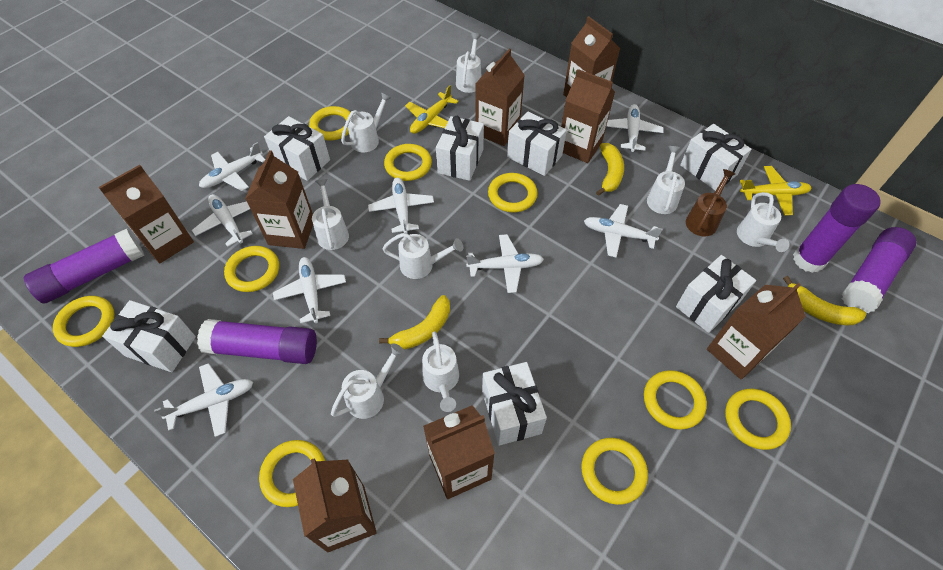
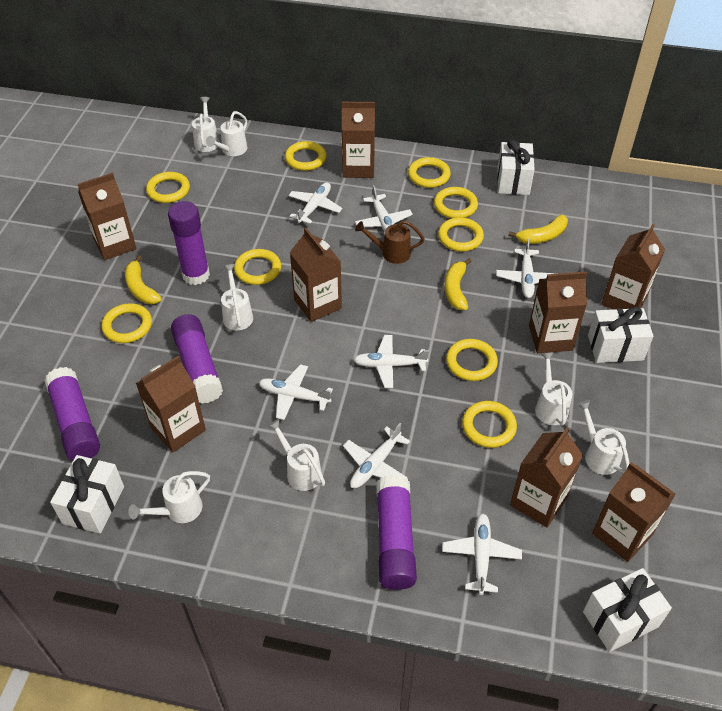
white gift: 7 -> 4
white plane: 8 -> 7
white watering can: 8 -> 7
yellow plane: 2 -> 0

